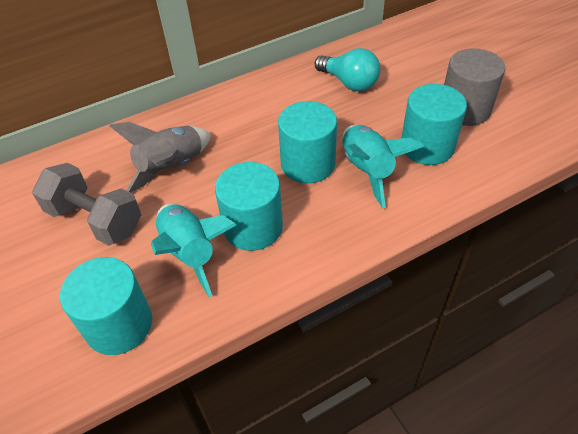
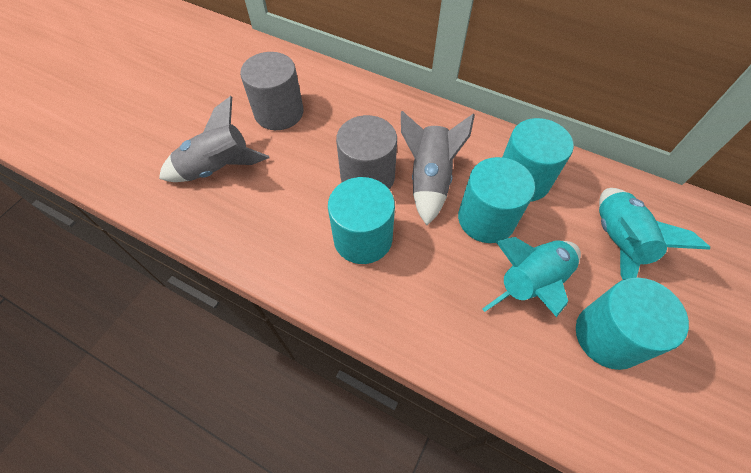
grey cylinder: 1 -> 2
grey dumbbell: 1 -> 0
grey rocket: 1 -> 2
turquoise light bulb: 1 -> 0

